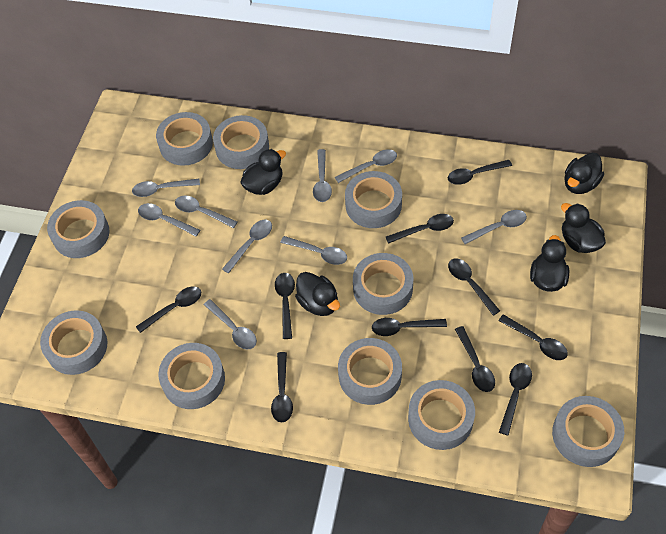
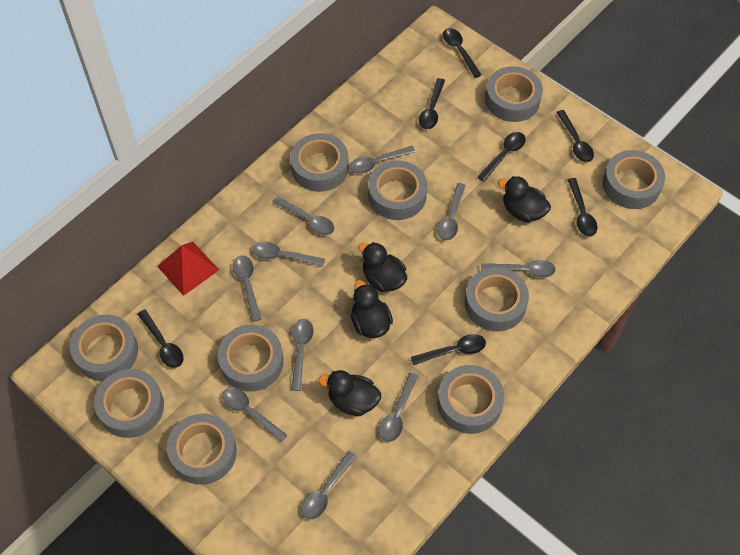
black duck: 5 -> 4
black spoon: 10 -> 7
grey spoon: 9 -> 10
red pyramid: 0 -> 1

